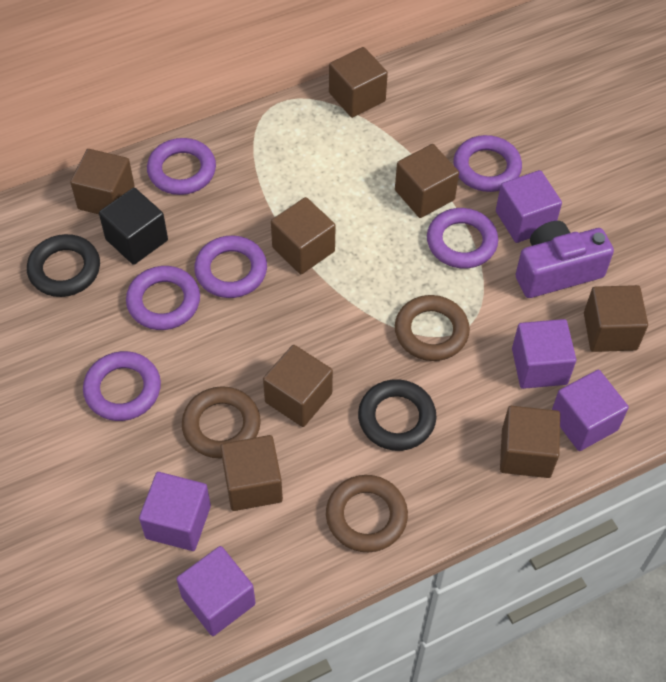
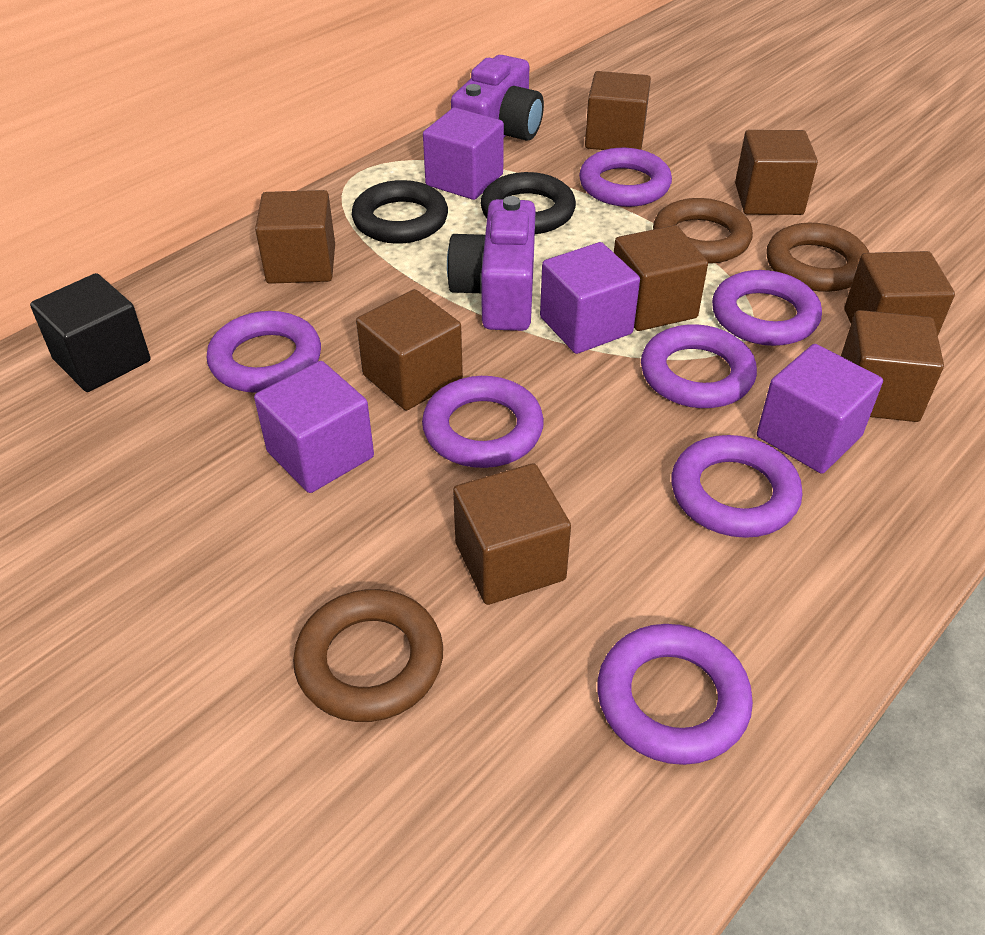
purple camera: 1 -> 2
purple cube: 5 -> 4
purple ring: 6 -> 7

